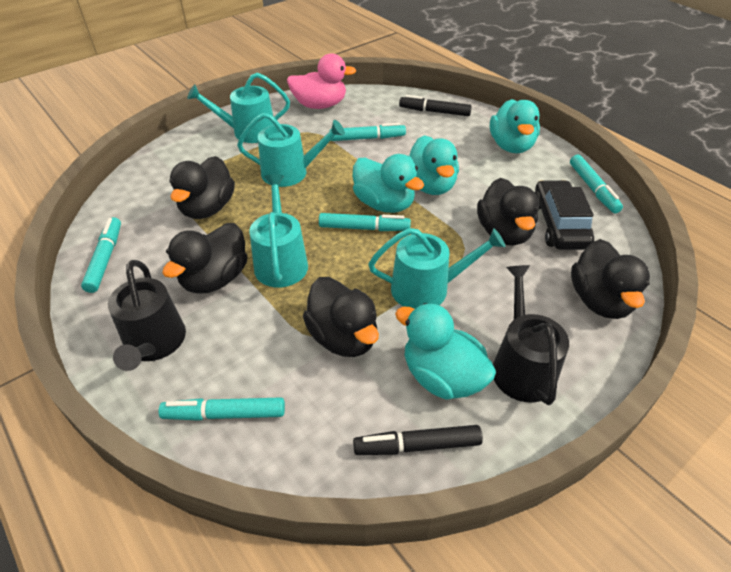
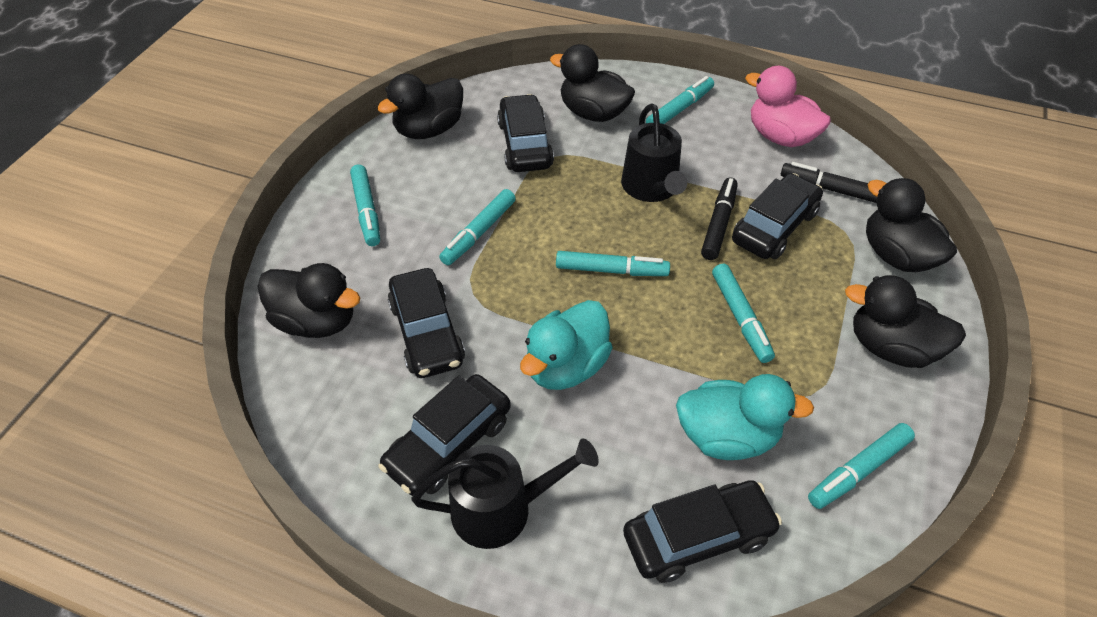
black car: 1 -> 5
turquoise duck: 4 -> 2
turquoise marker: 5 -> 6
turquoise watering can: 4 -> 0

